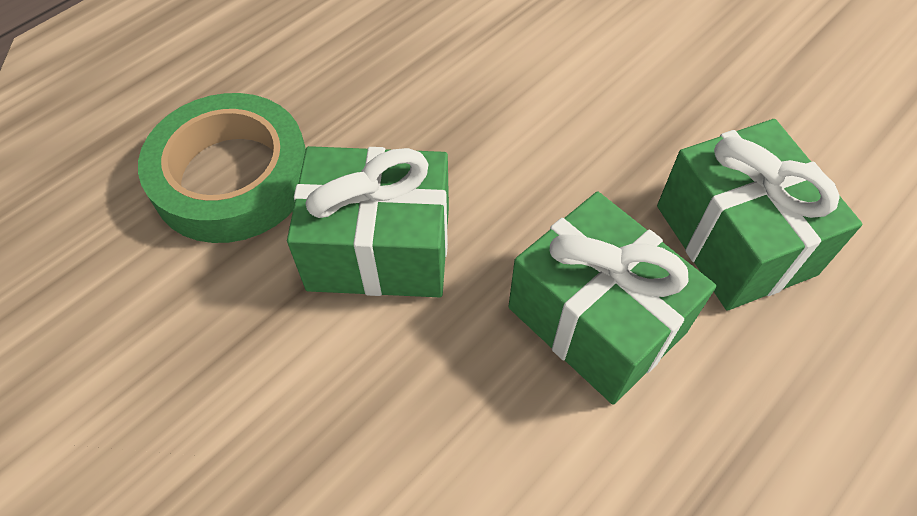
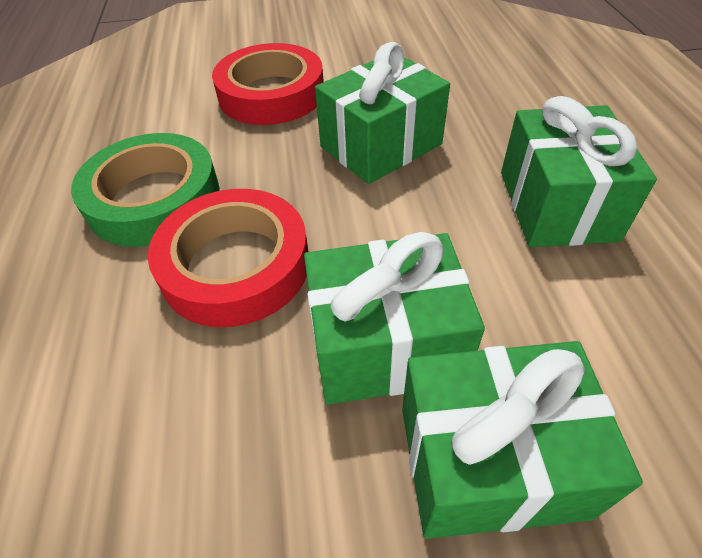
green gift: 3 -> 4
red tape: 0 -> 2

